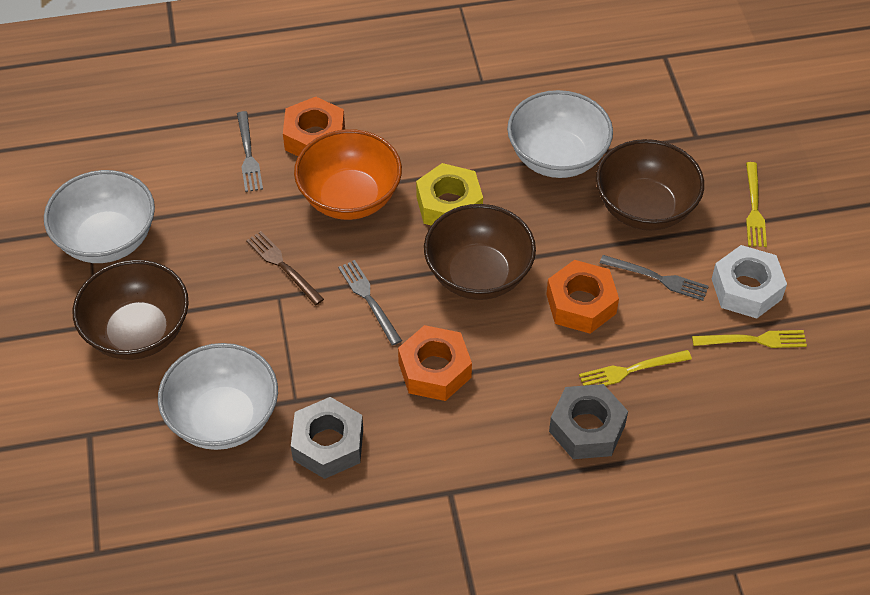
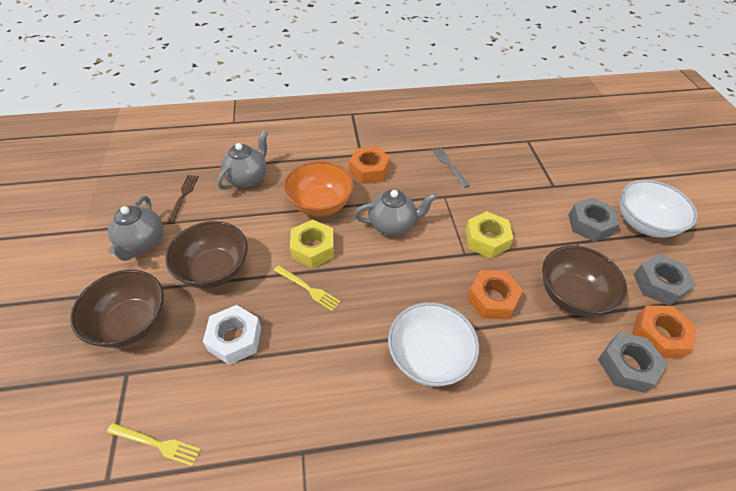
grey fork: 3 -> 1
grey nut: 2 -> 3
grey teapot: 0 -> 3
white bowl: 3 -> 2
yellow fork: 3 -> 2
yellow nut: 1 -> 2

